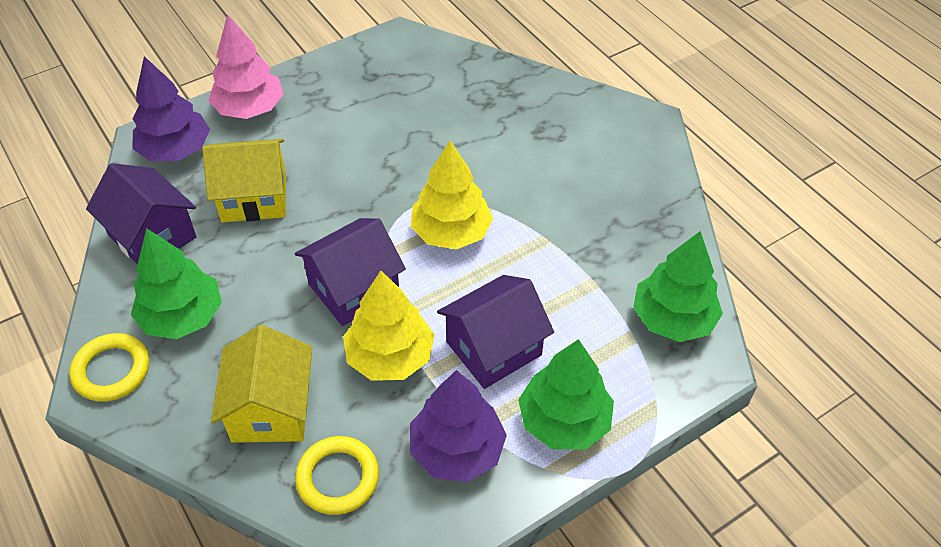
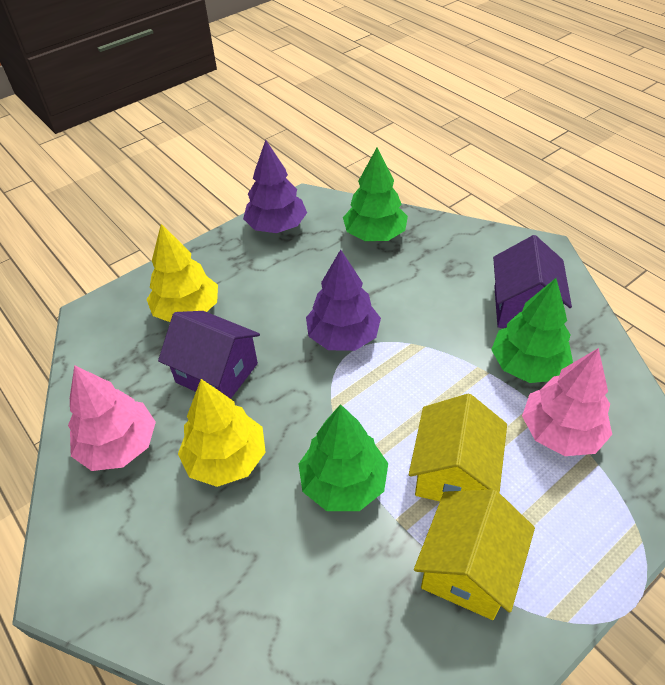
pink tree: 1 -> 2
purple house: 3 -> 2
yellow ring: 2 -> 0

